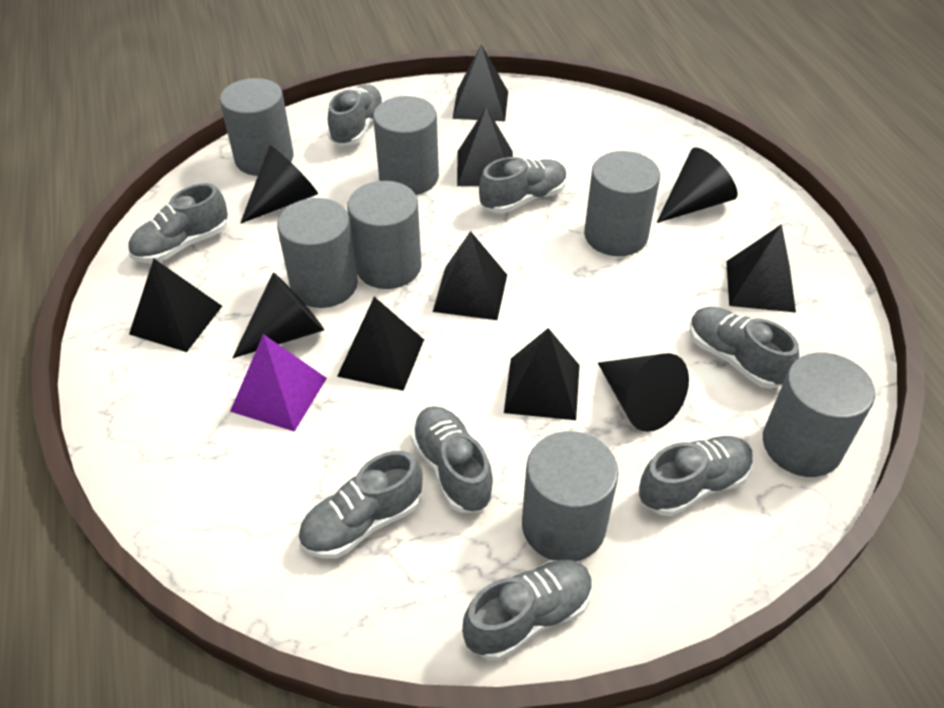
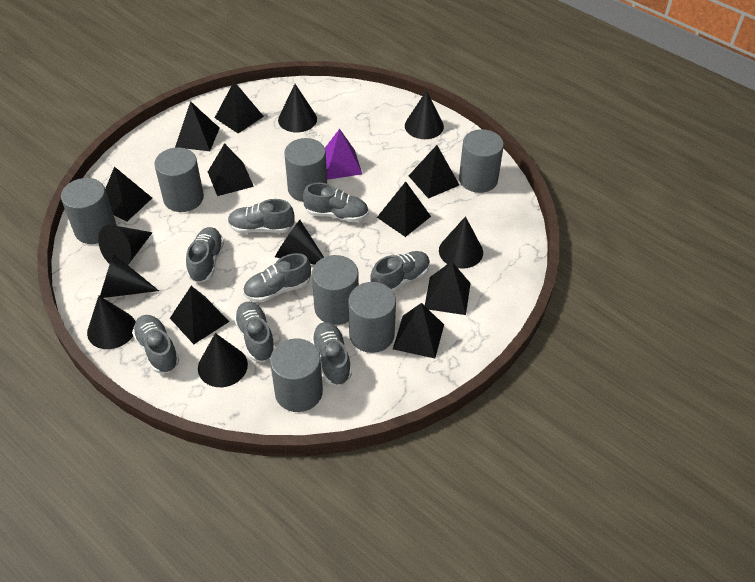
black cone: 4 -> 8
black pyramid: 7 -> 9

